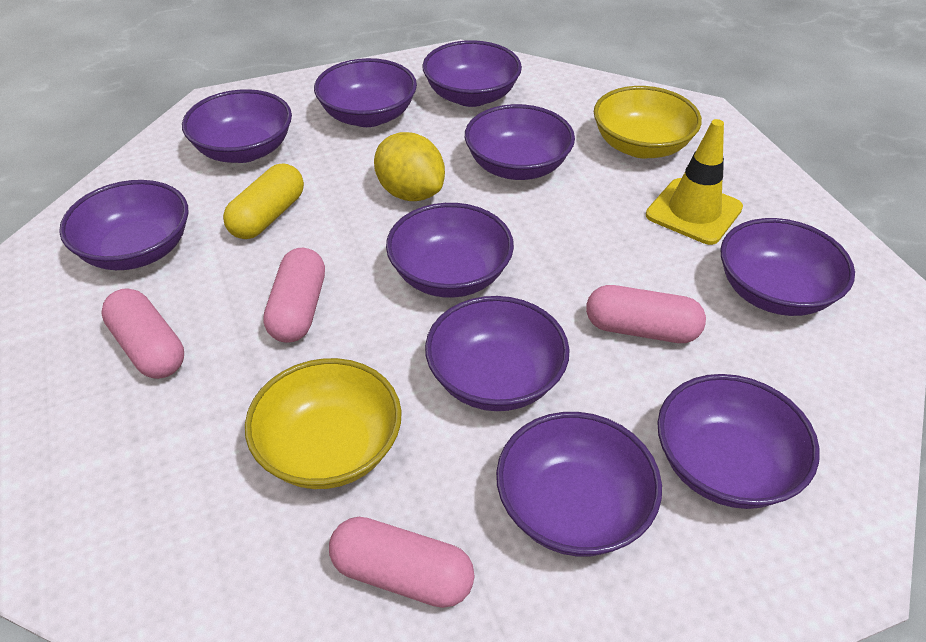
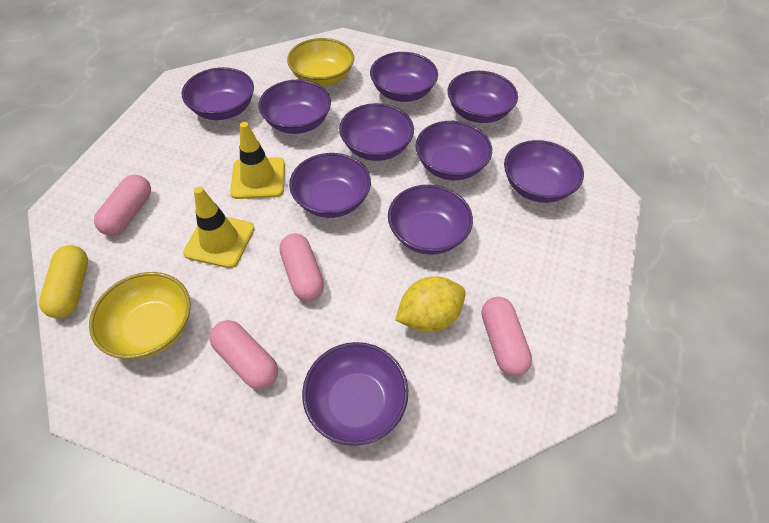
yellow traffic cone: 1 -> 2

